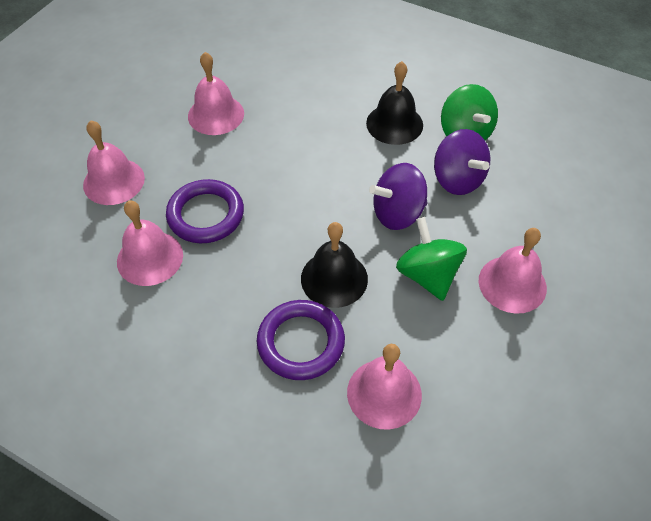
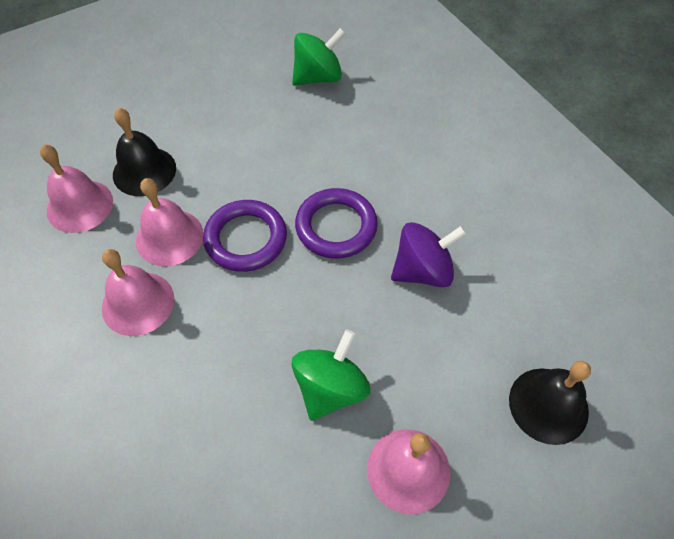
pink bell: 5 -> 4
purple spinning top: 2 -> 1

